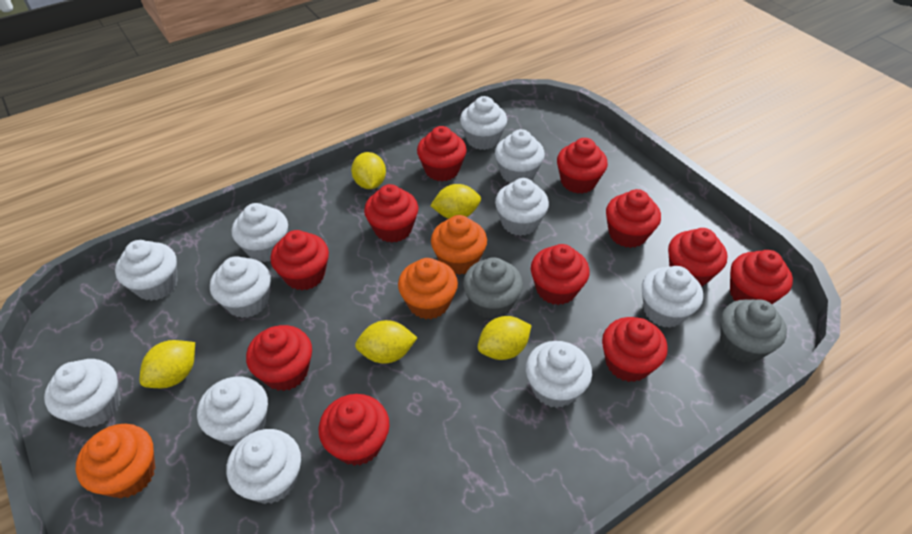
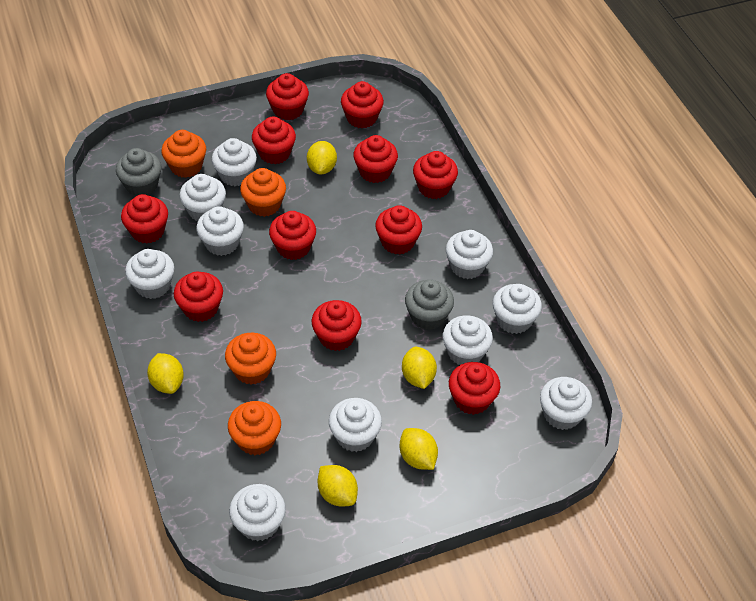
orange cupcake: 3 -> 4
white cupcake: 11 -> 10

